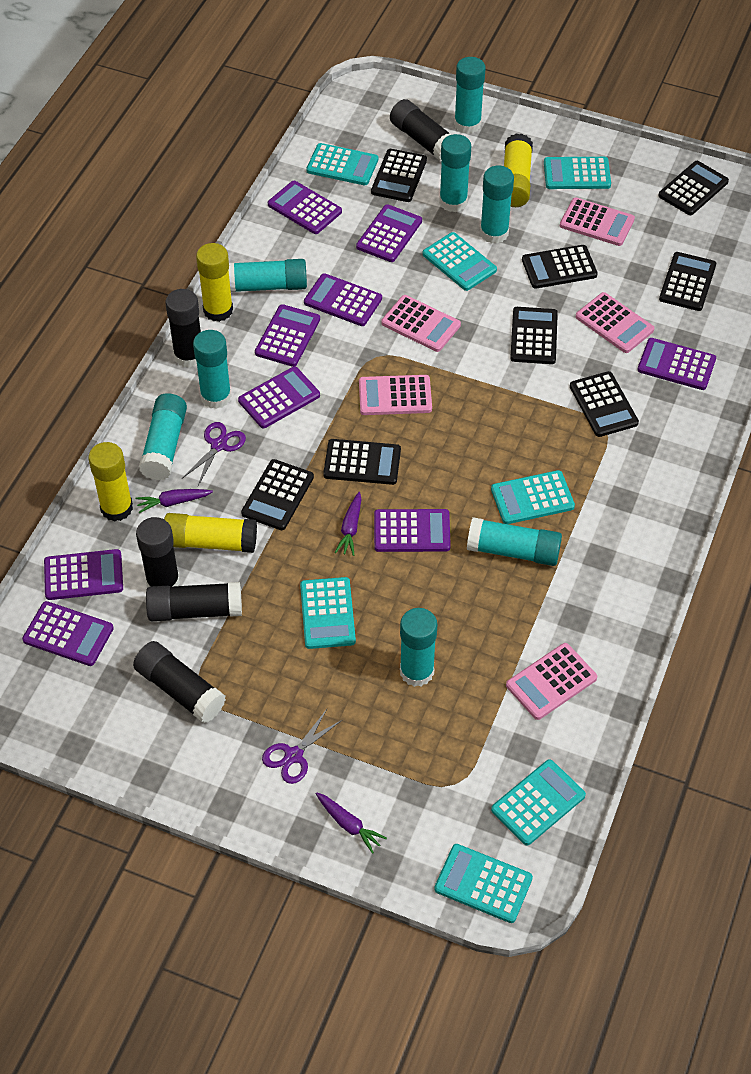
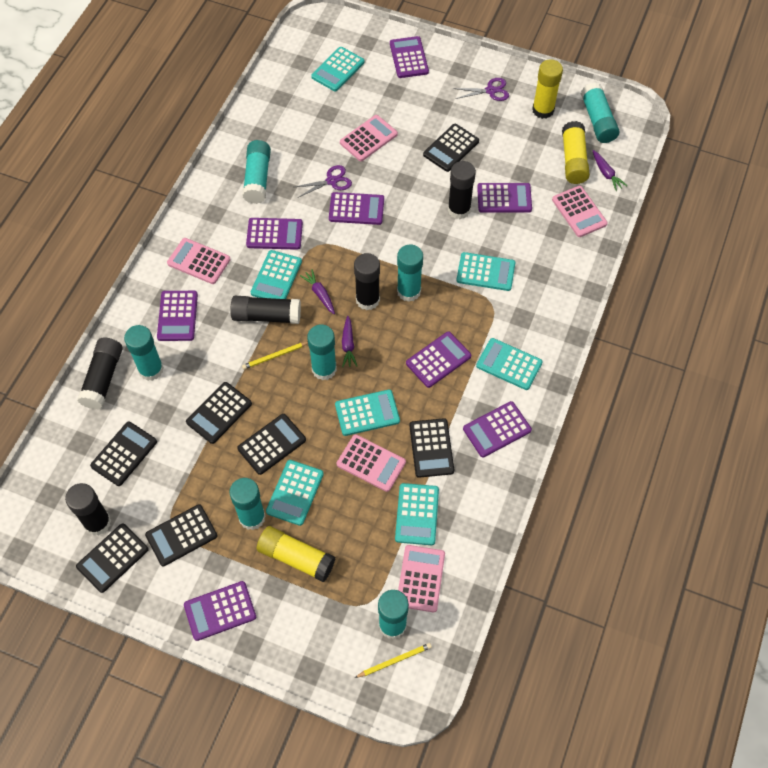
black calculator: 8 -> 7
purple calculator: 9 -> 8
turquoise glue stick: 8 -> 7
yellow glue stick: 4 -> 3
yellow pencil: 0 -> 2

